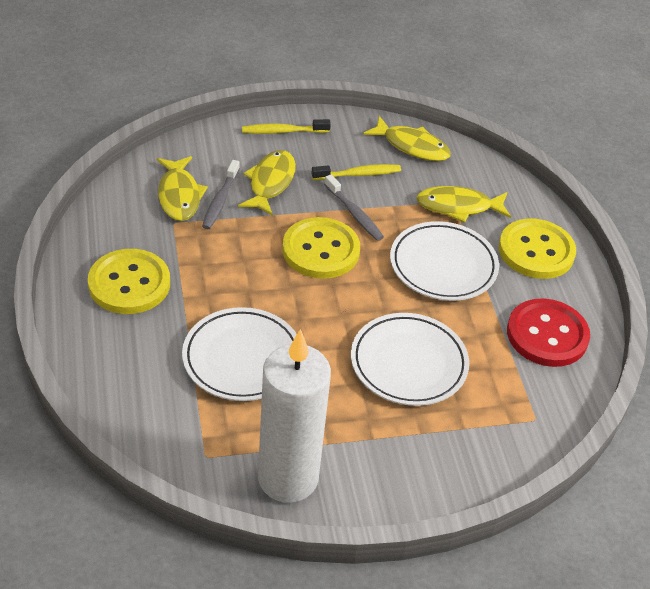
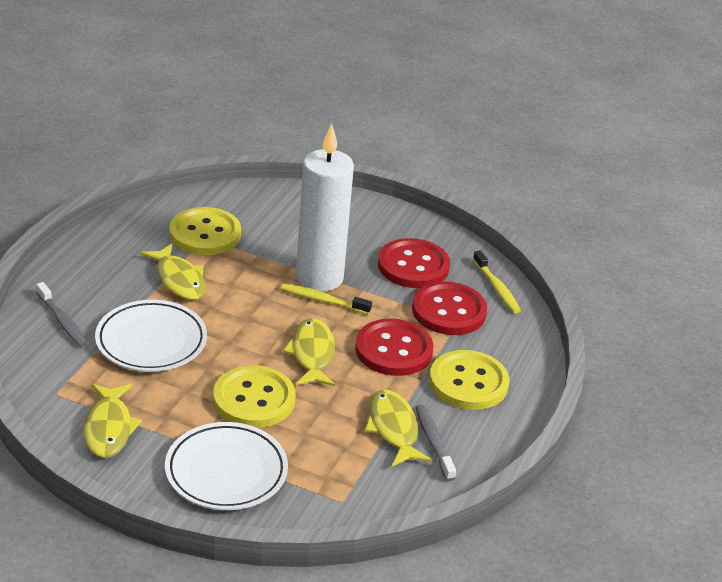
red button: 1 -> 3
white plate: 3 -> 2

